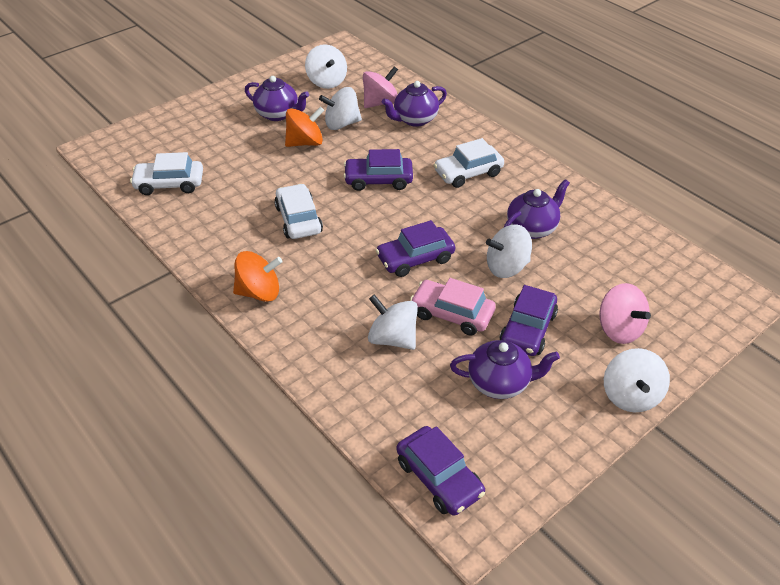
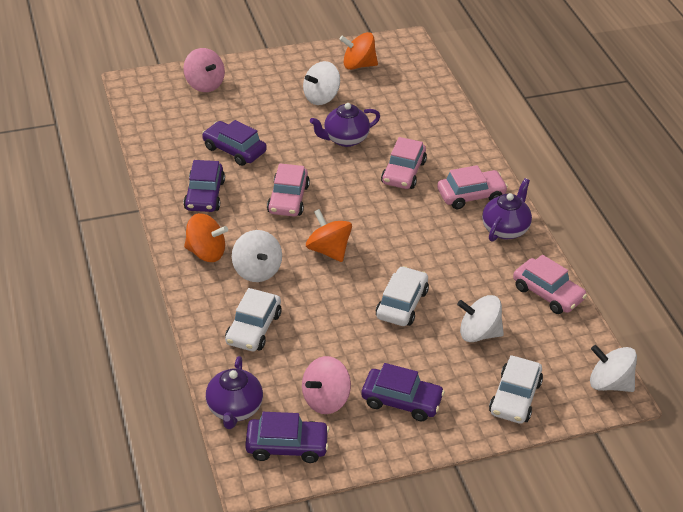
orange spinning top: 2 -> 3
pink car: 1 -> 4
purple teapot: 4 -> 3
white spinning top: 5 -> 4

